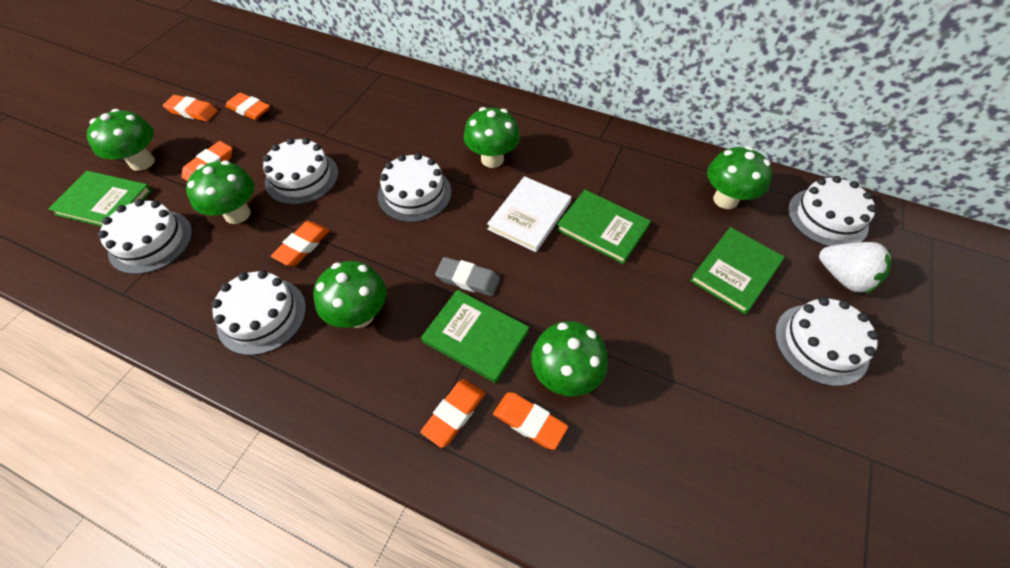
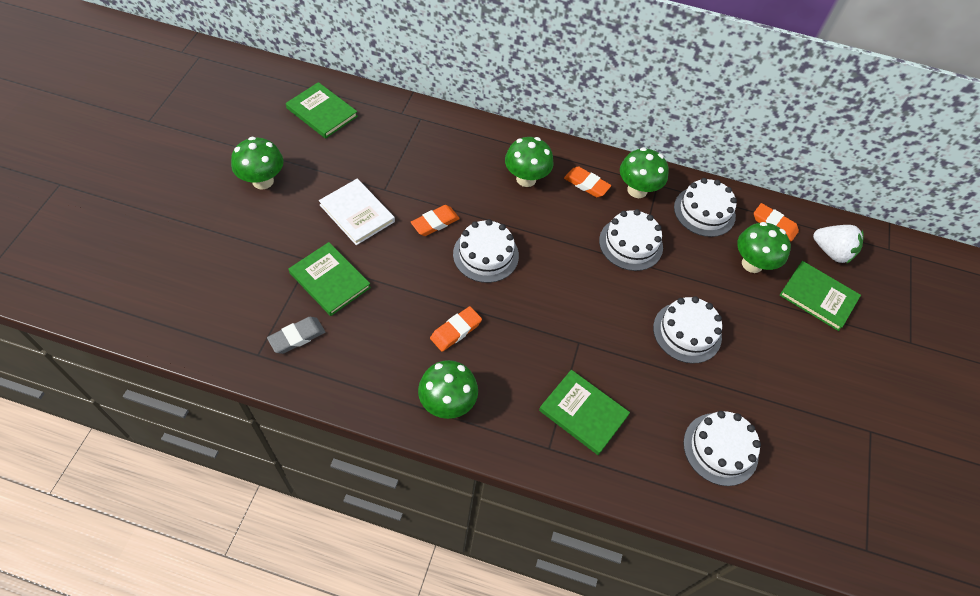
green mushroom: 6 -> 5
orange eraser: 6 -> 4
white cake: 6 -> 5

